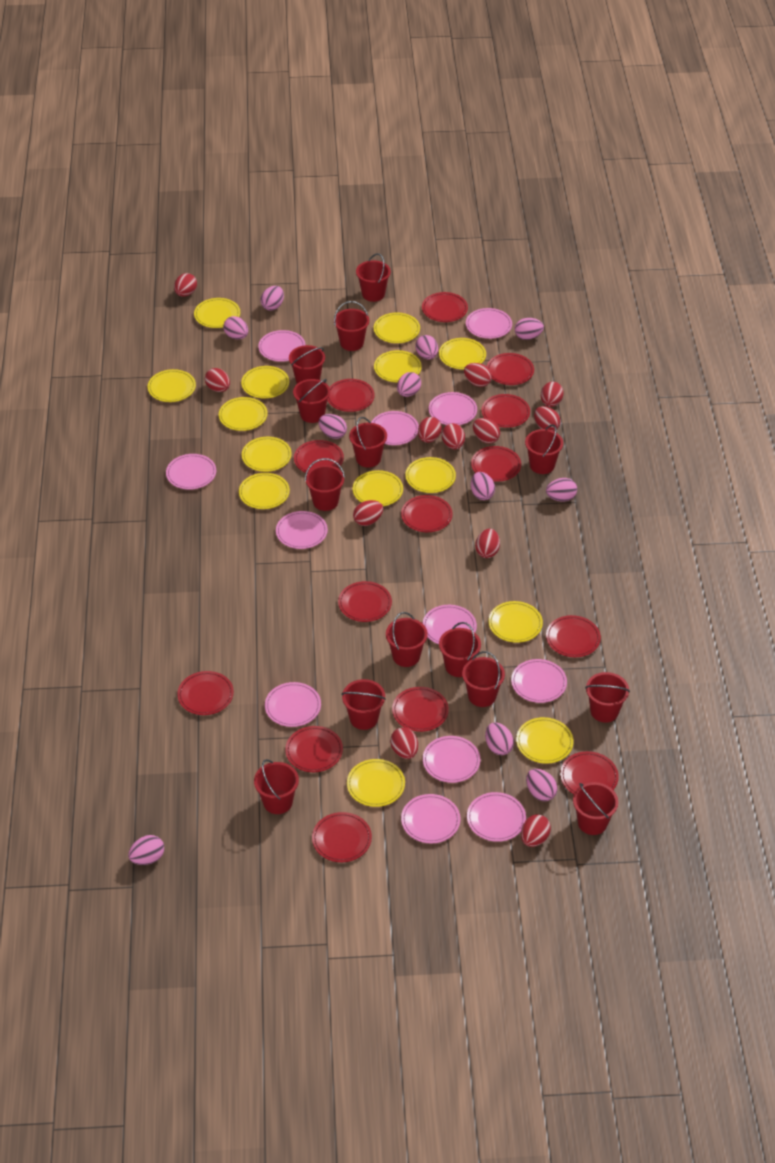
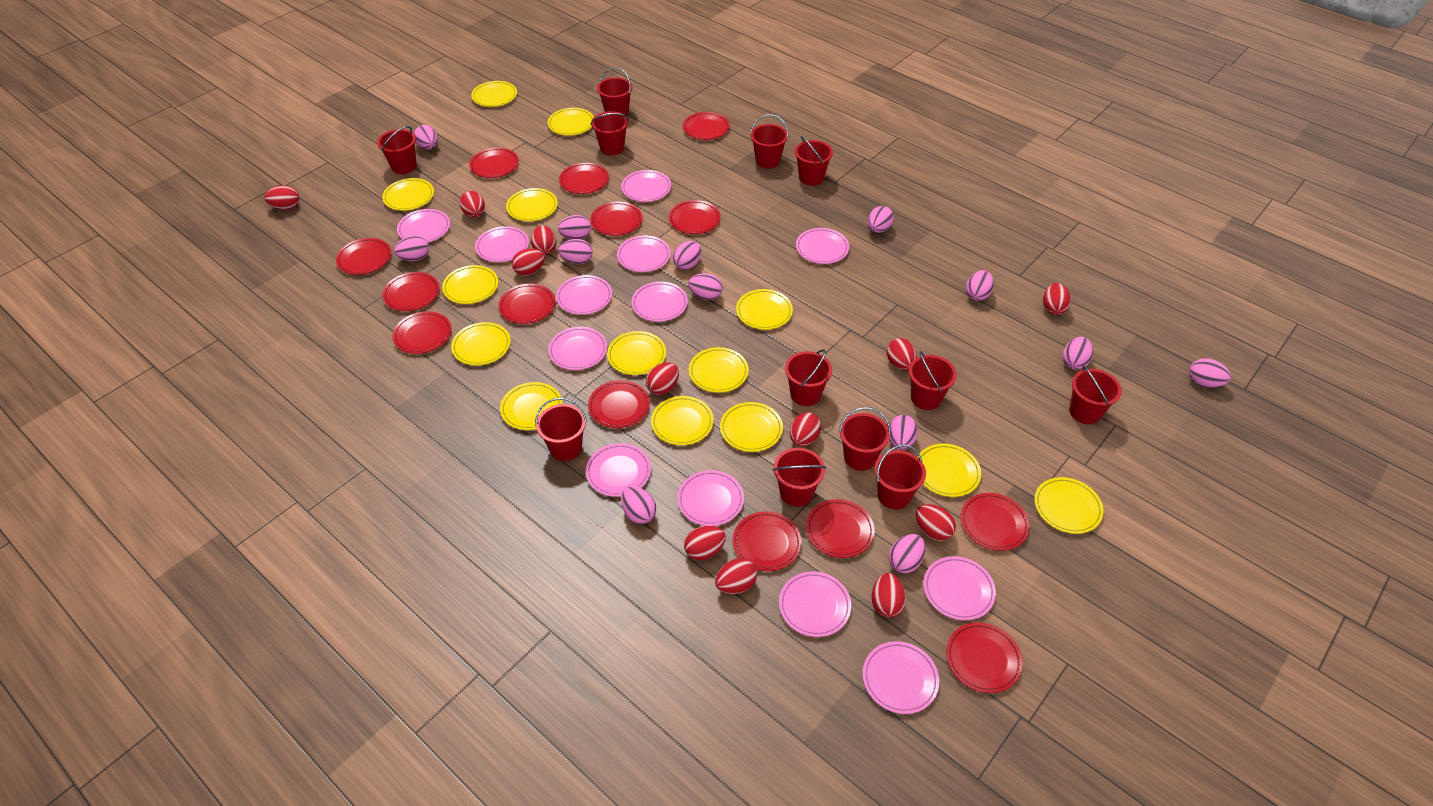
pink egg: 11 -> 13
pink plate: 12 -> 13
red bucket: 14 -> 12

